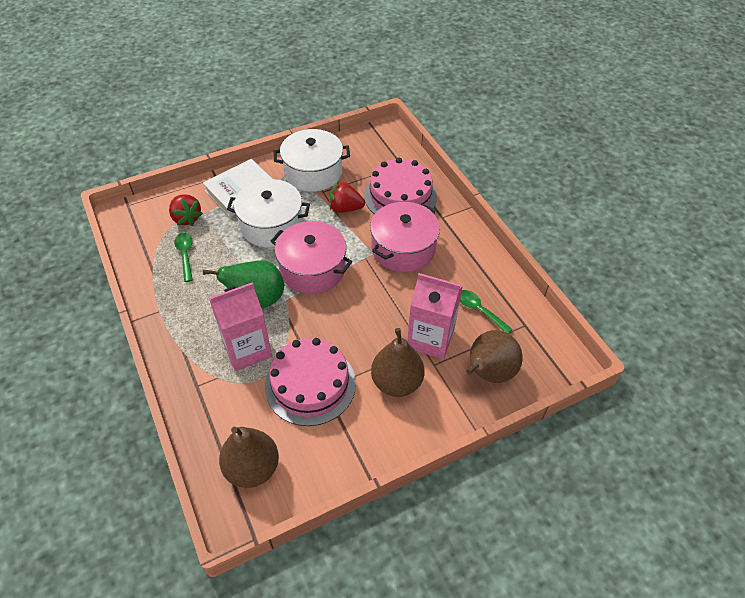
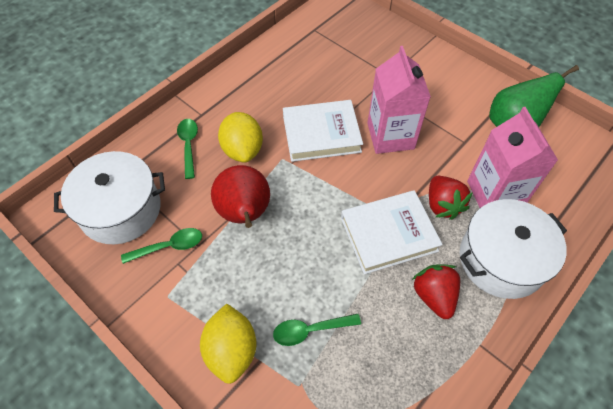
brown pear: 3 -> 0
green spoon: 2 -> 3
pink cake: 2 -> 0
pink pot: 2 -> 0
red pear: 0 -> 1
white book: 1 -> 2
yellow lemon: 0 -> 2

